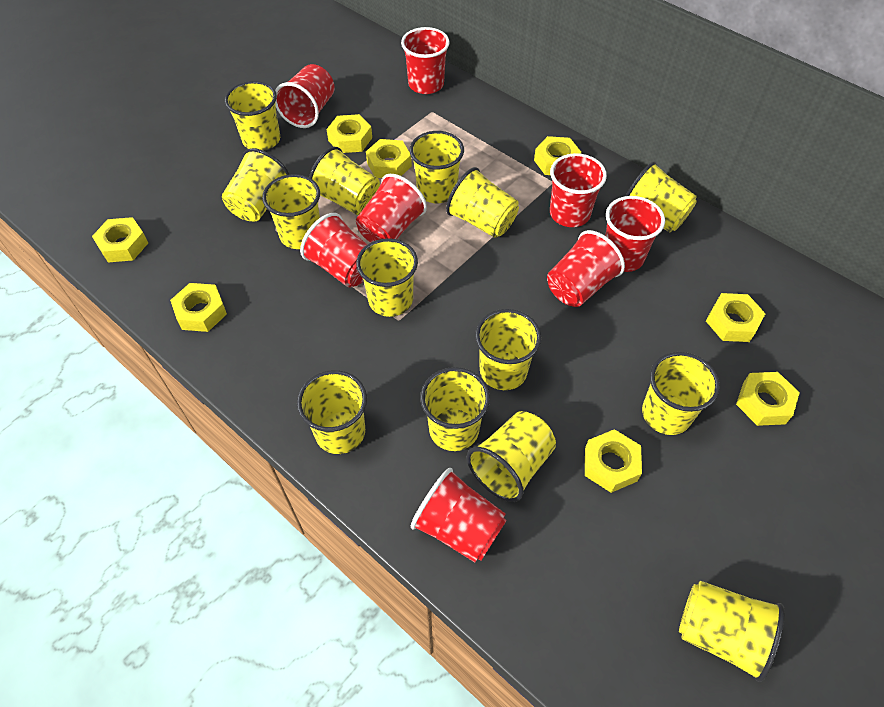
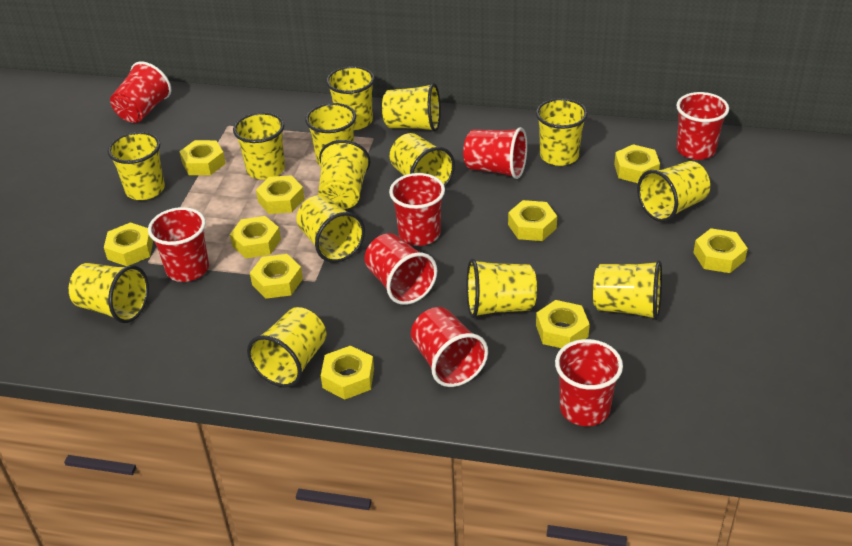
yellow nut: 8 -> 10

